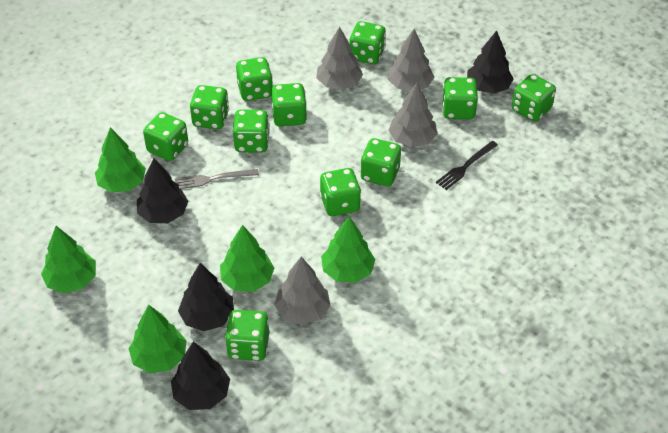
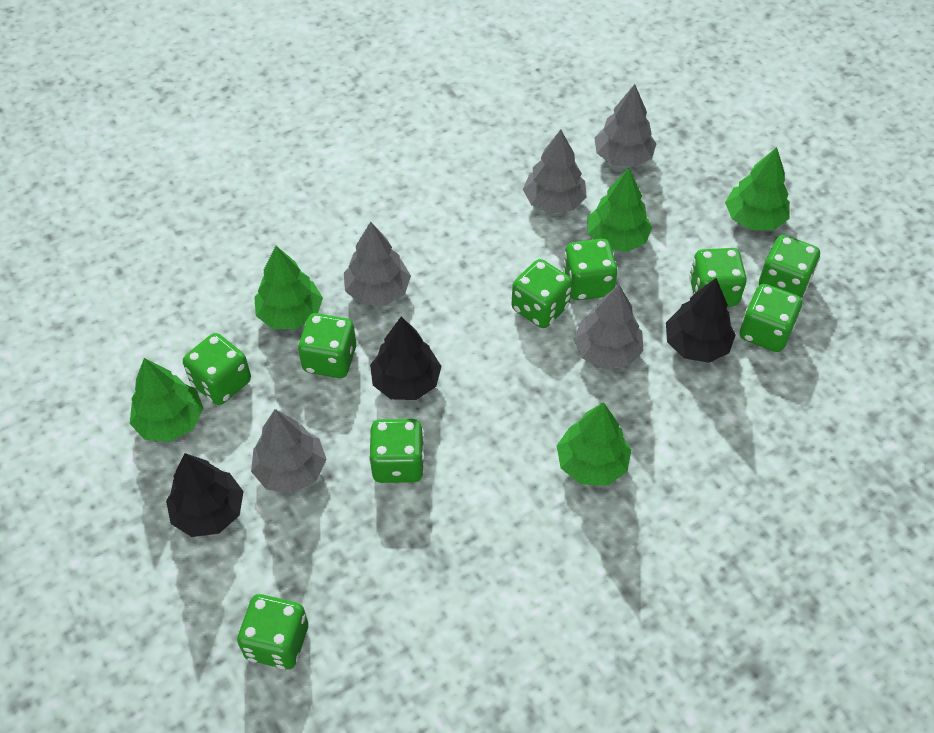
black fork: 1 -> 0
black tree: 4 -> 3
green dice: 11 -> 9
grey fork: 1 -> 0
grey tree: 4 -> 5

